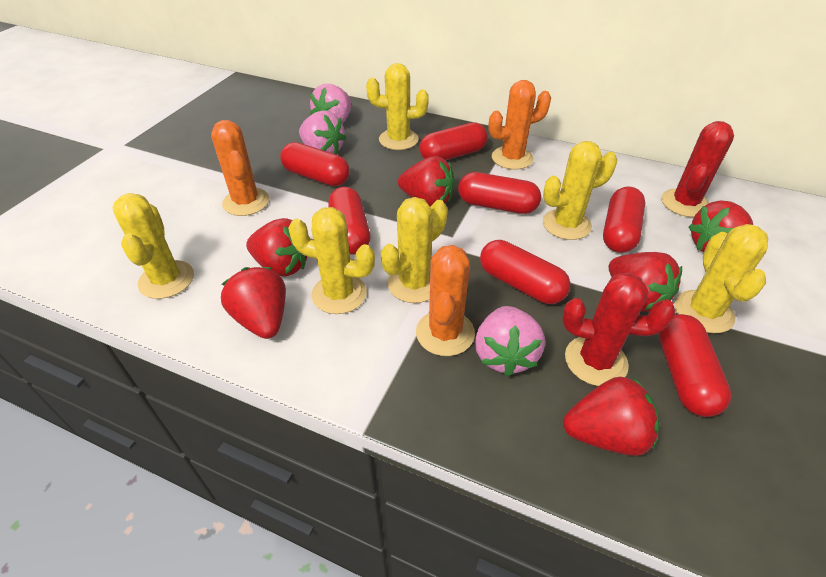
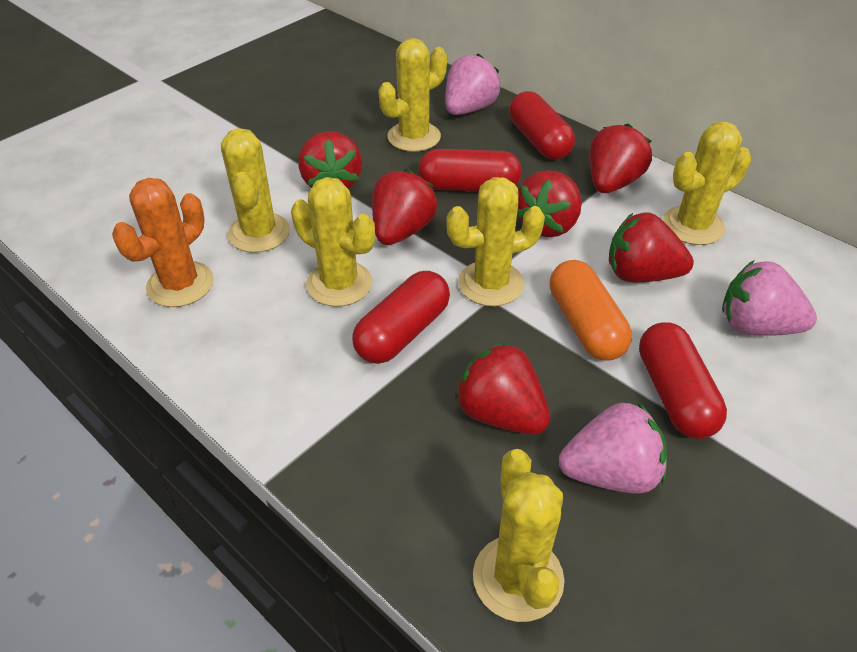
orange cactus: 3 -> 1
orange capsule: 0 -> 1
red cactus: 2 -> 0
red capsule: 7 -> 4

